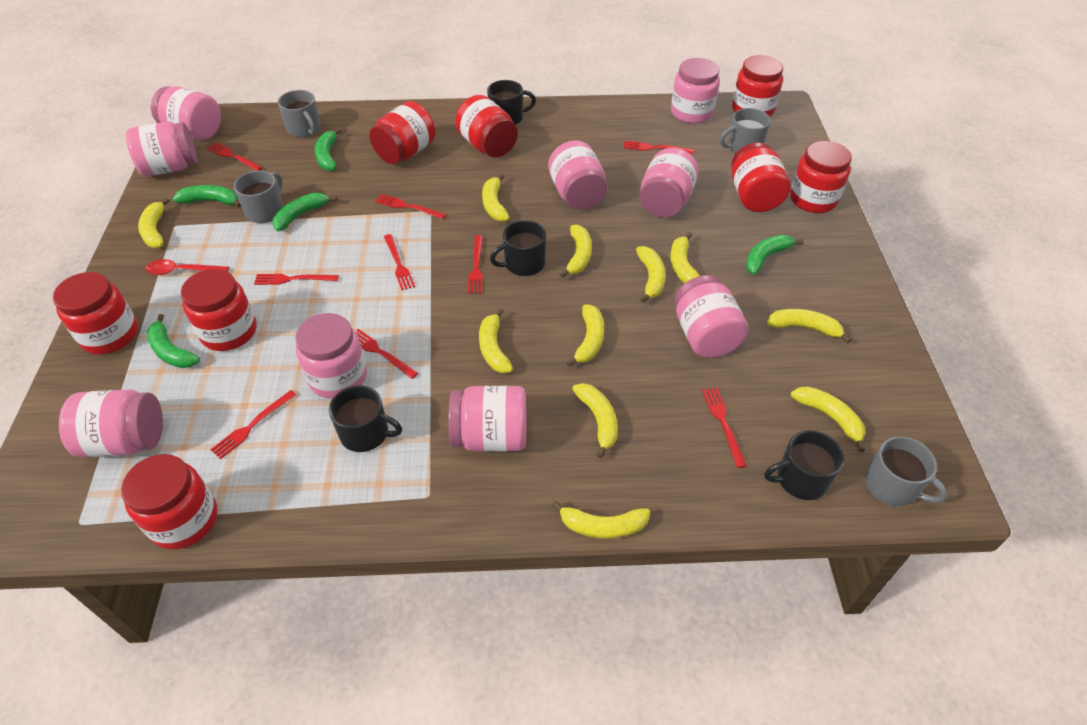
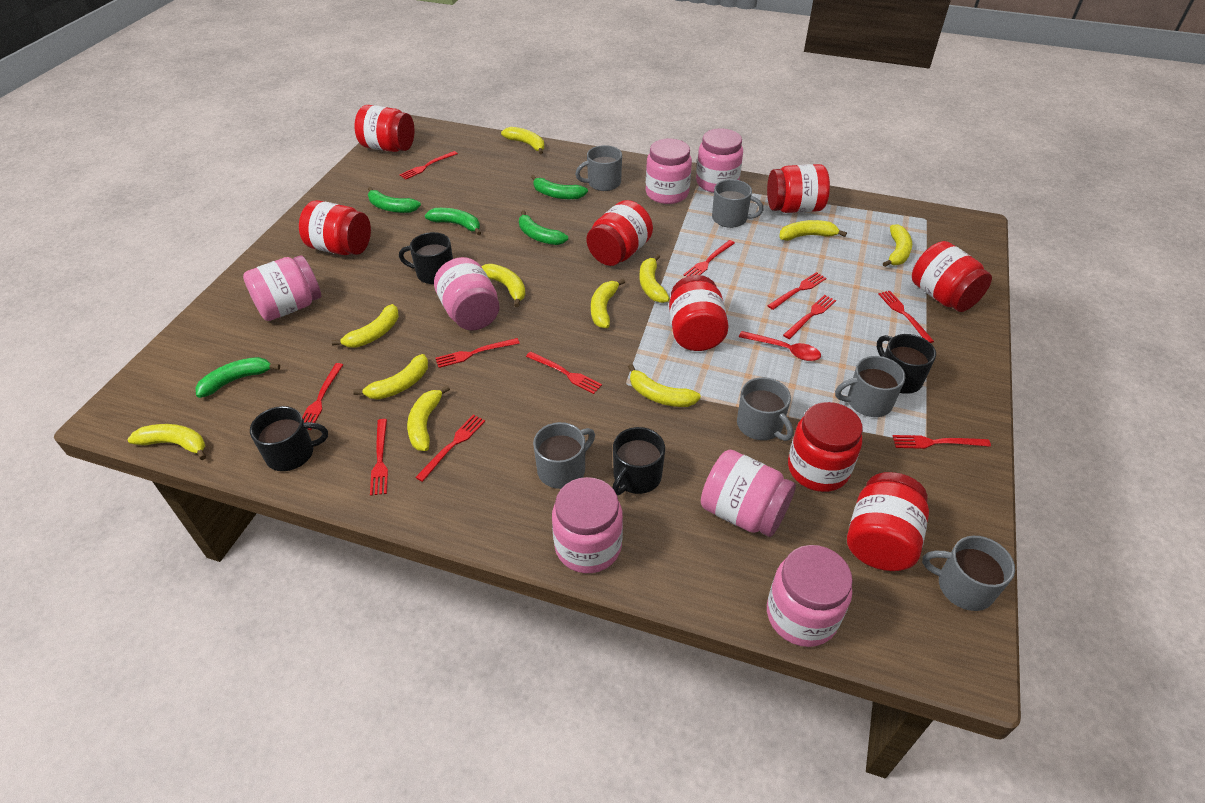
grey mug: 4 -> 6
pink jar: 9 -> 7
red fork: 9 -> 11

